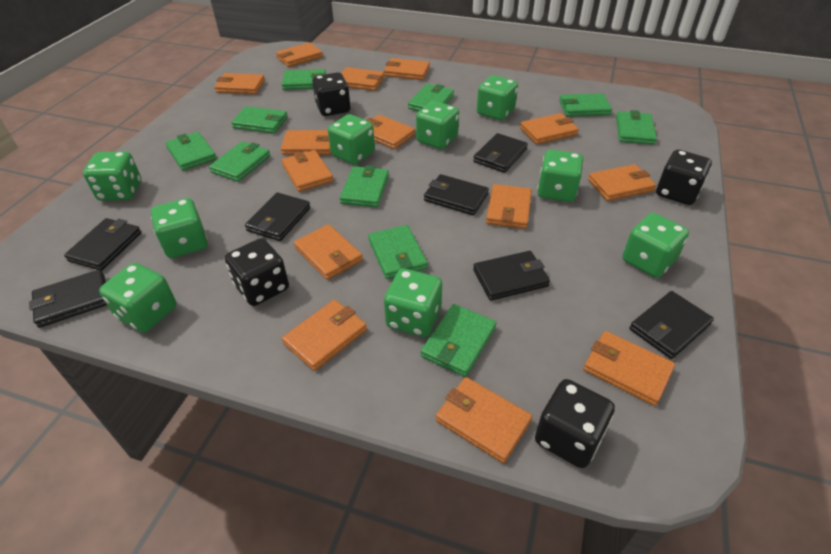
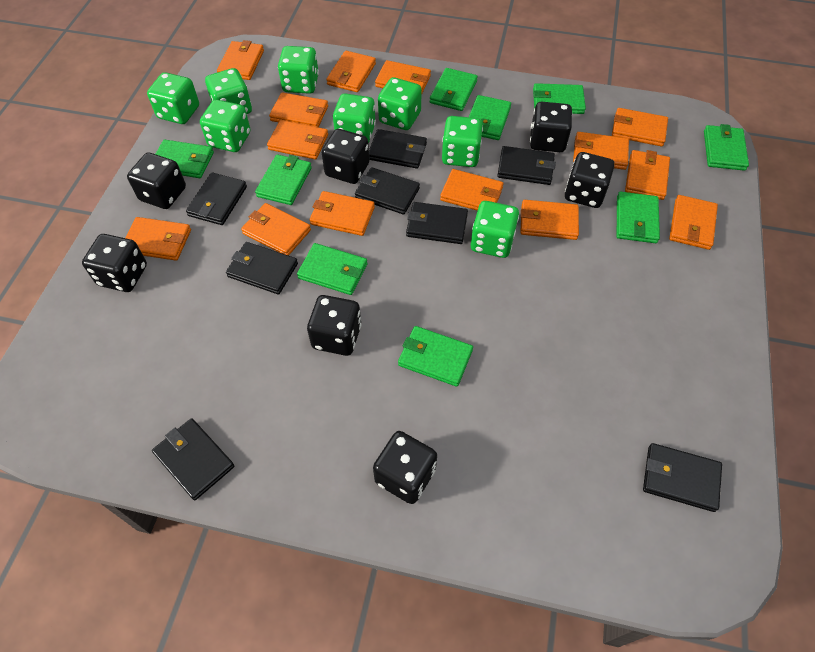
black dice: 4 -> 7
black wallet: 7 -> 8
green dice: 9 -> 8
green wallet: 10 -> 9

